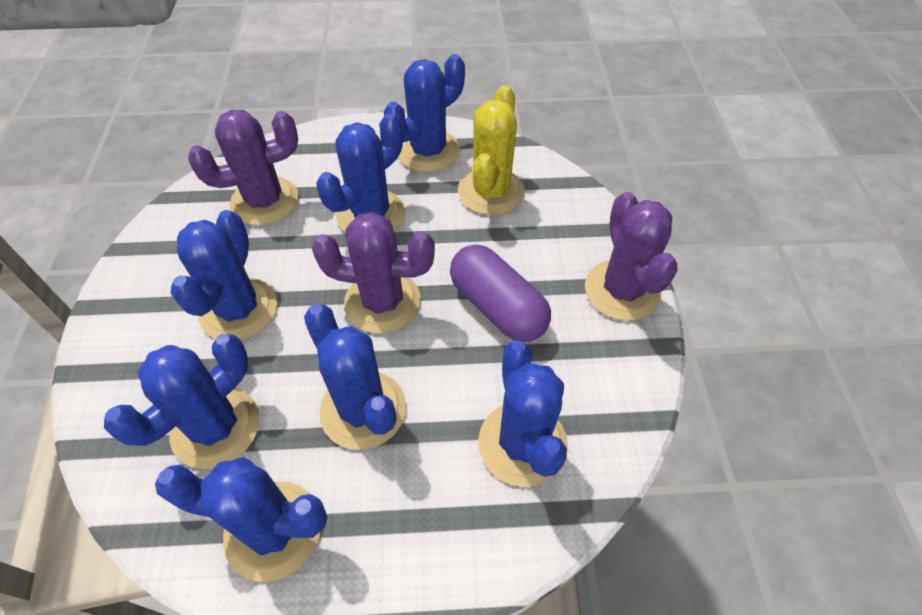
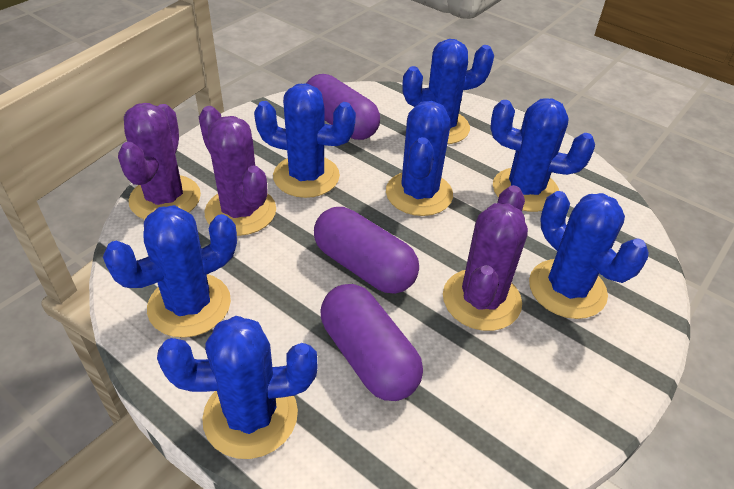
purple capsule: 1 -> 3
yellow cactus: 1 -> 0

